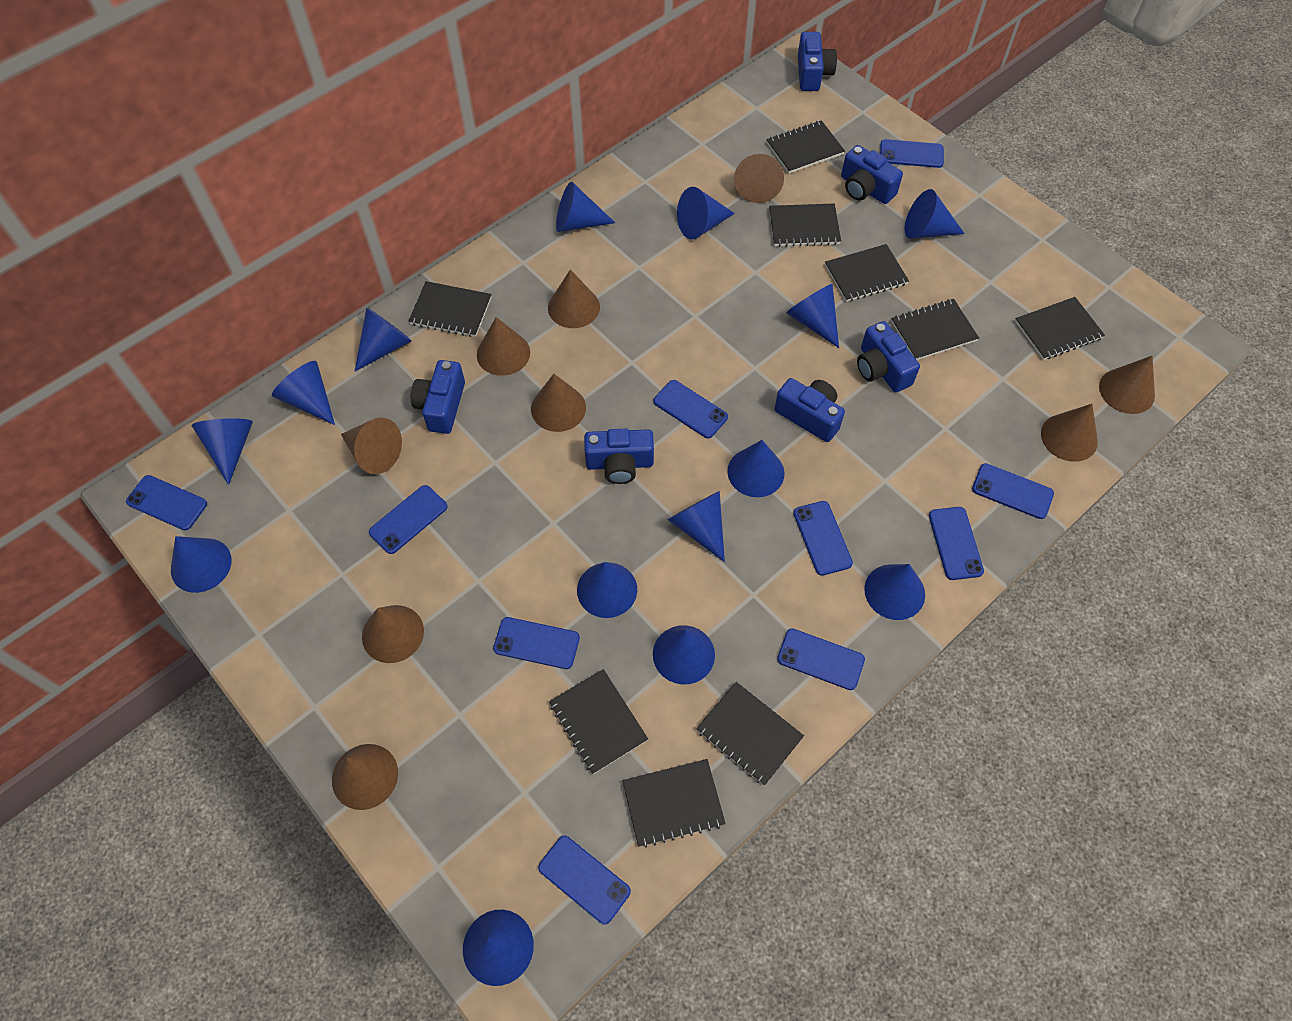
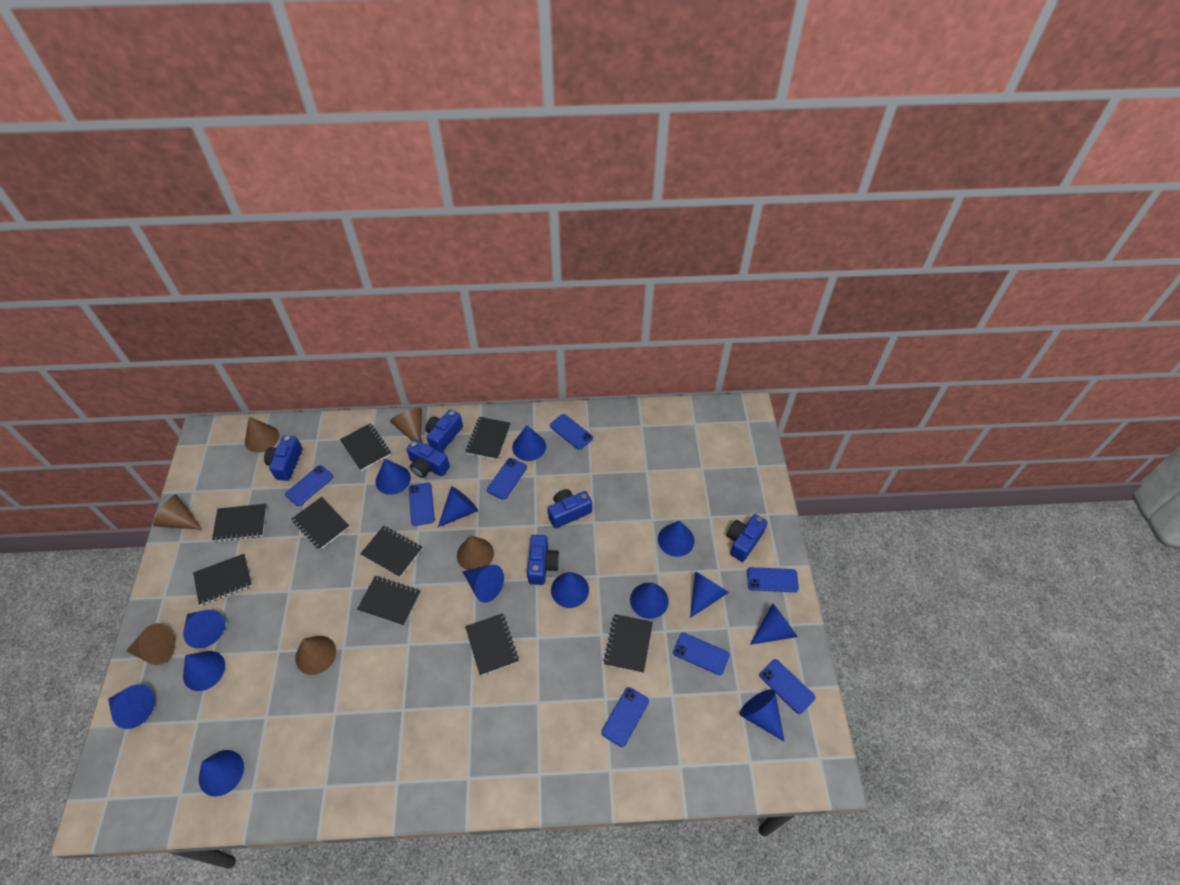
blue phone: 10 -> 8
brown cone: 9 -> 6

